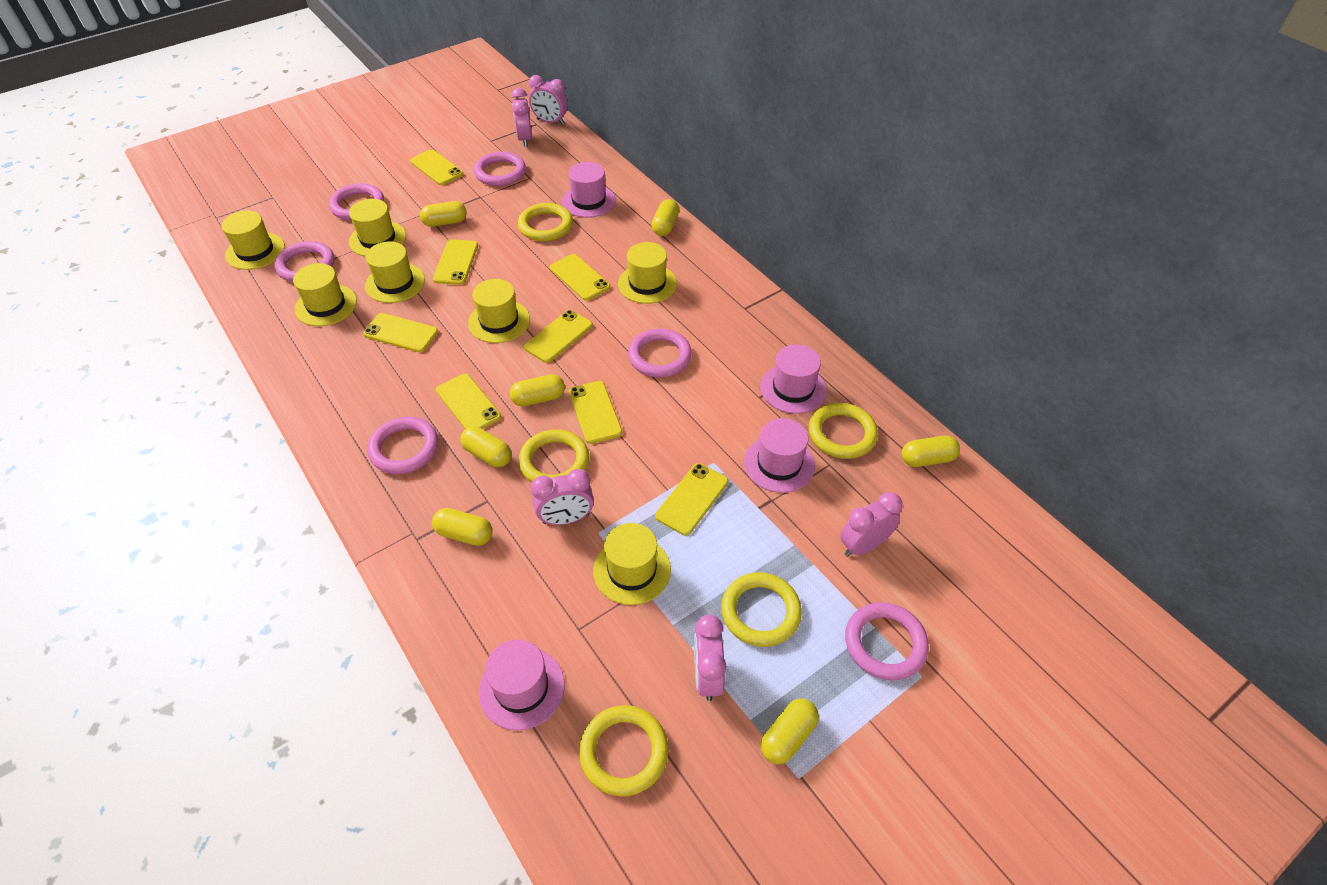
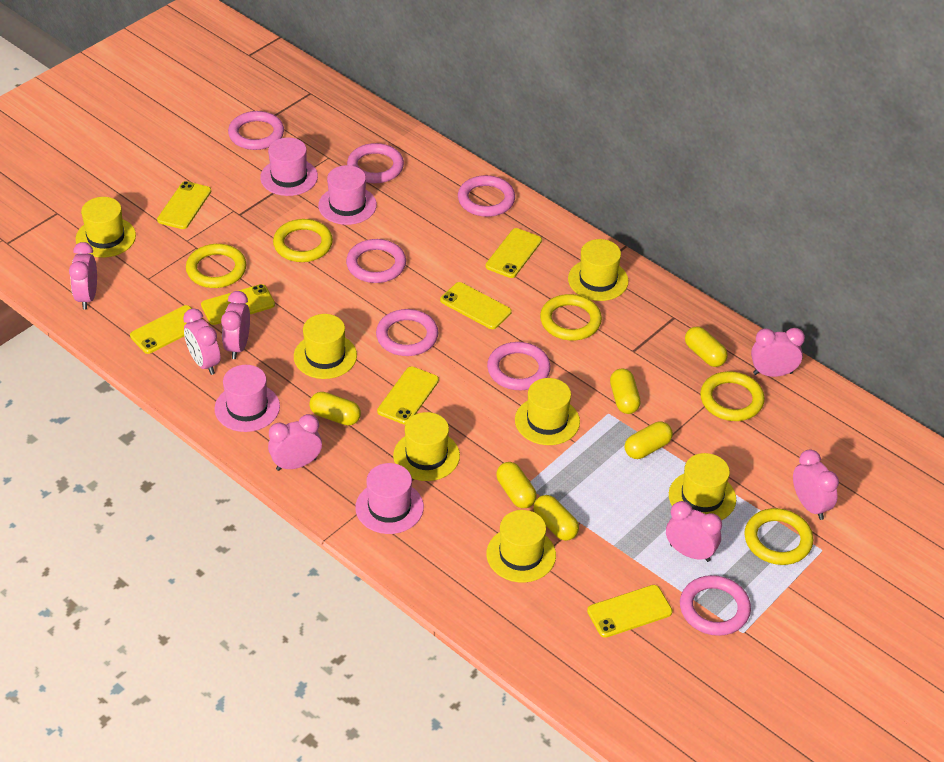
pink clock: 5 -> 7
pink ring: 6 -> 7
yellow capsule: 7 -> 6
yellow phone: 8 -> 7

